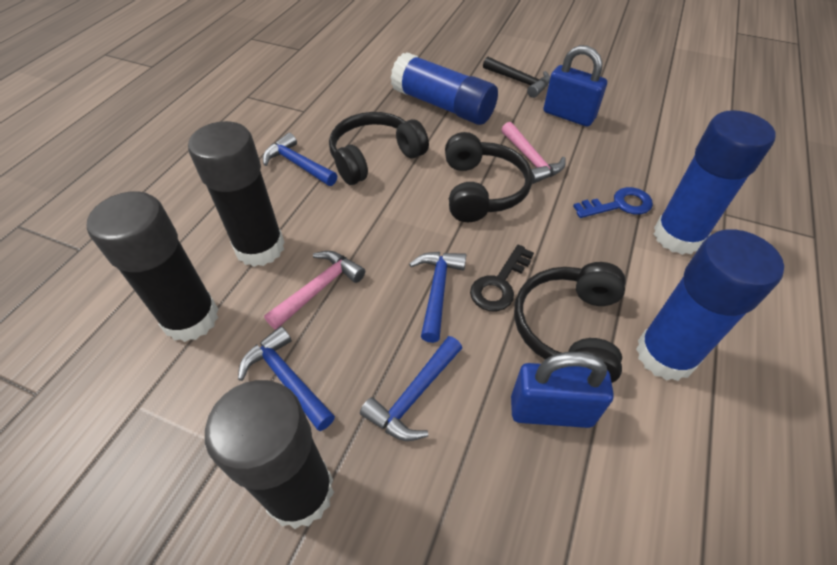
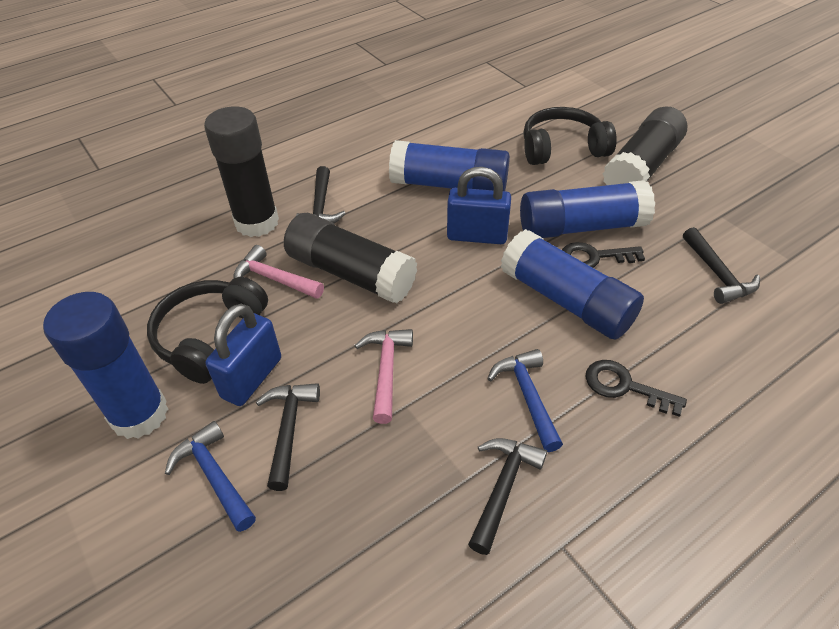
black hammer: 1 -> 4
black headphones: 3 -> 2
black key: 1 -> 2
blue glue stick: 3 -> 4
blue hammer: 4 -> 2
blue key: 1 -> 0

